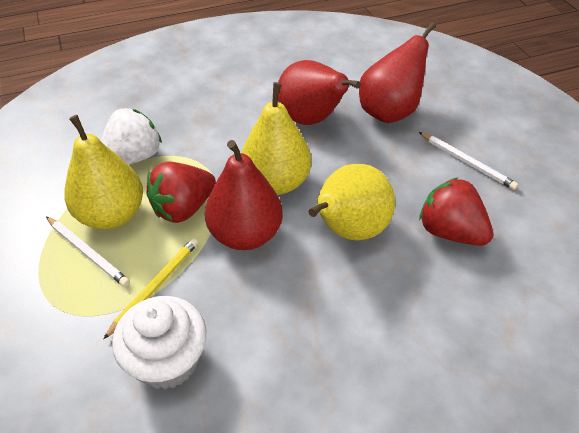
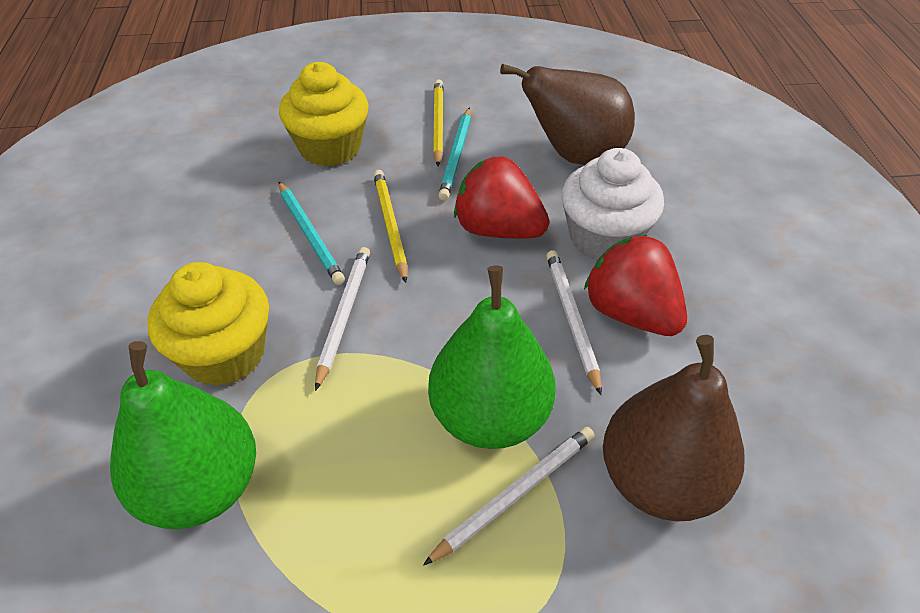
brown pear: 0 -> 2
green pear: 0 -> 2
red pear: 3 -> 0
turquoise pencil: 0 -> 2
white pencil: 2 -> 3
white strawberry: 1 -> 0
yellow cupcake: 0 -> 2
yellow pear: 3 -> 0
yellow pencil: 1 -> 2

